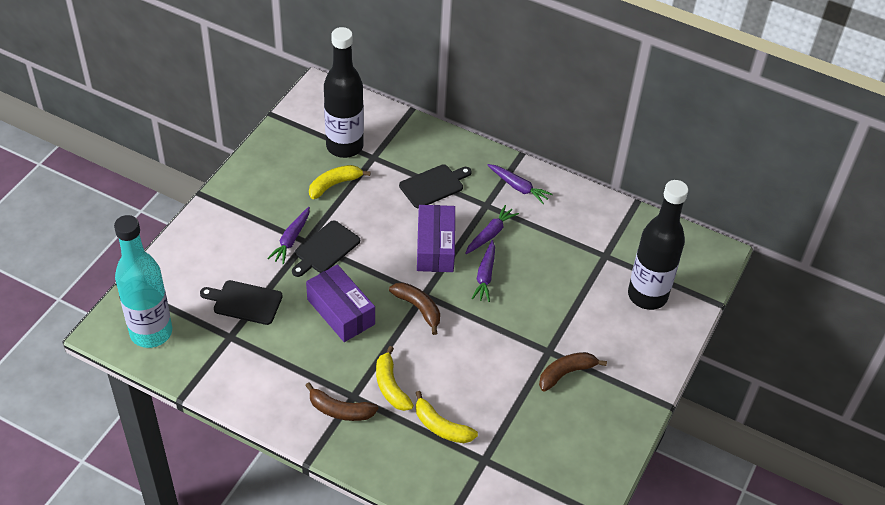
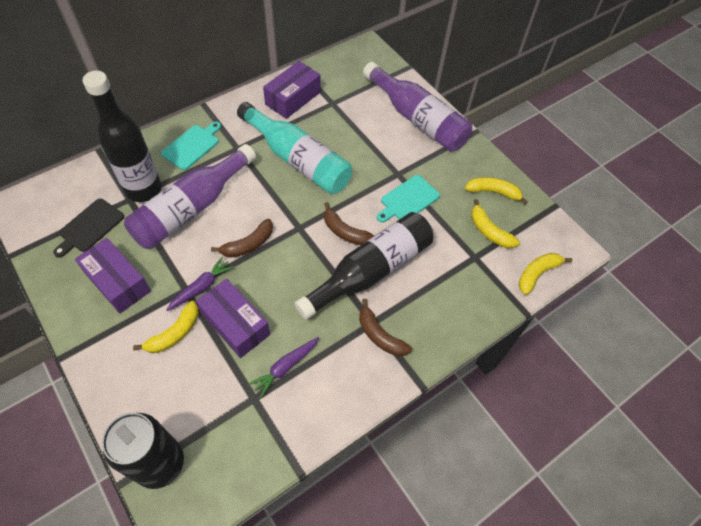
black can: 0 -> 1
black cutting board: 3 -> 1
purple bottle: 0 -> 2
purple box: 2 -> 3
purple carrot: 4 -> 2
turquoise cutting board: 0 -> 2
yellow banana: 3 -> 4

